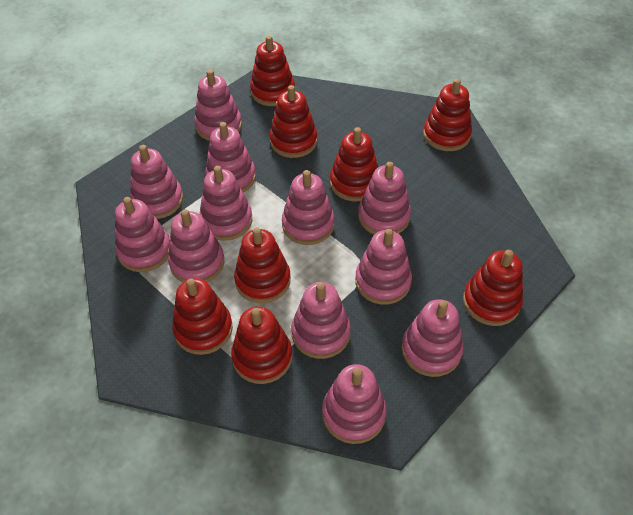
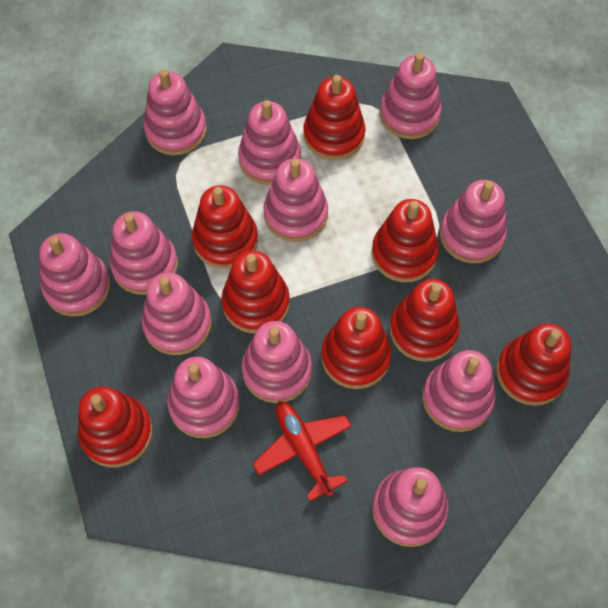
red plane: 0 -> 1

